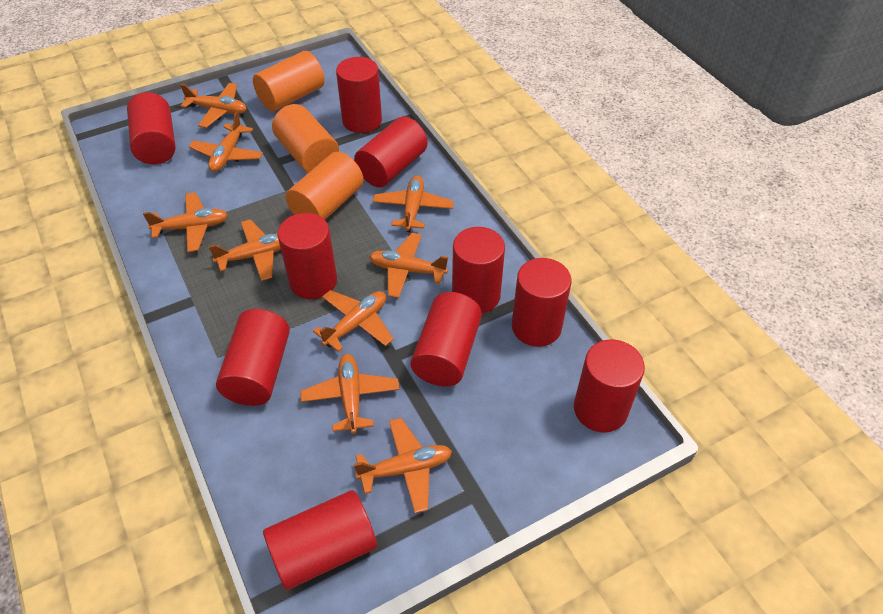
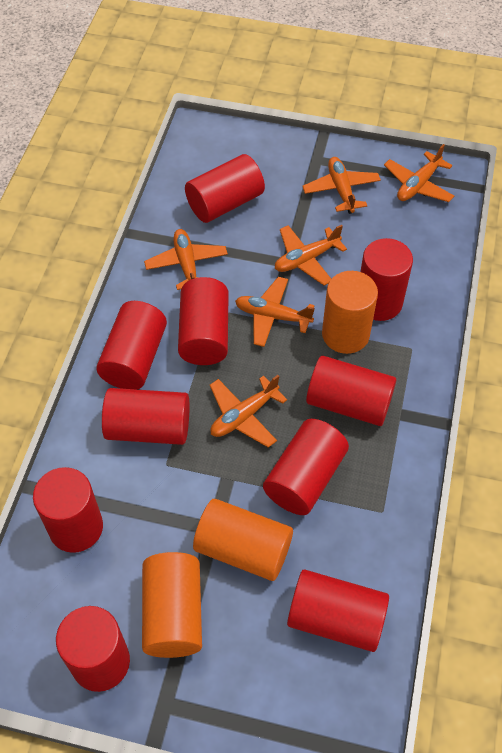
orange plane: 9 -> 6

